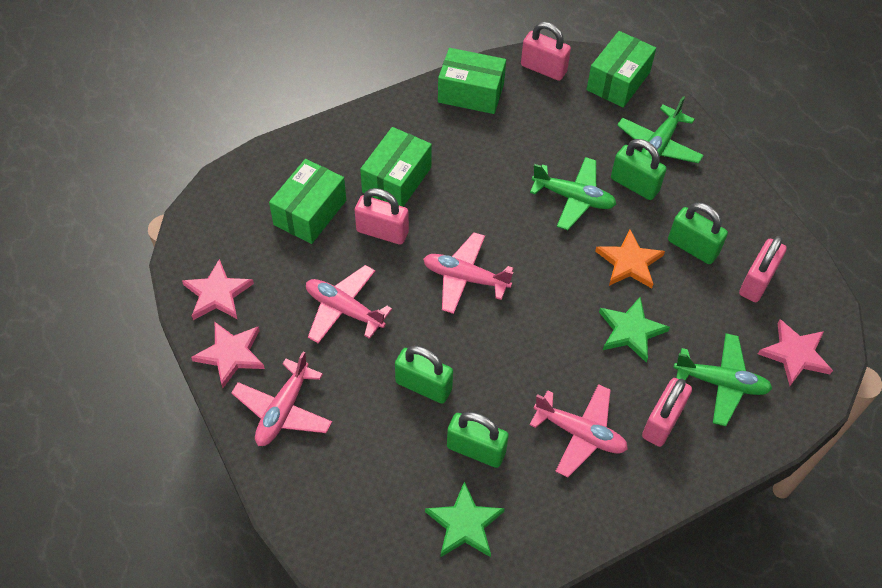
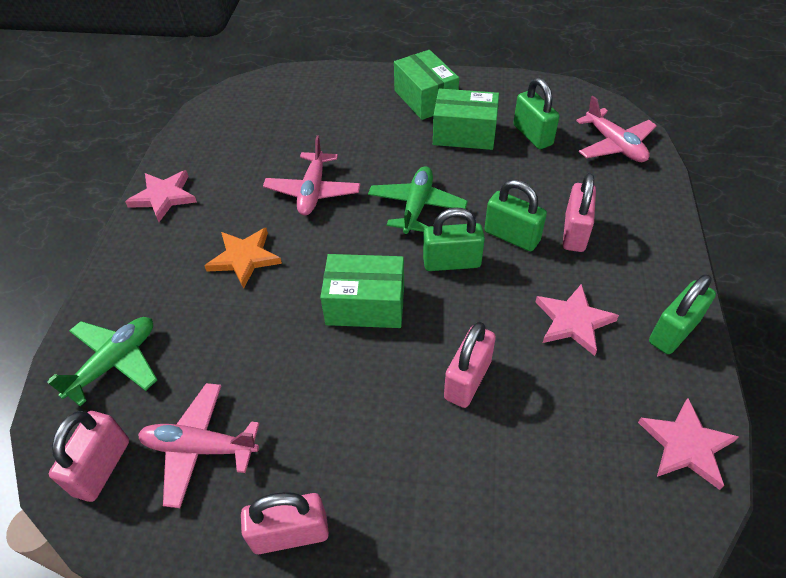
green box: 4 -> 3
green plane: 3 -> 2
green star: 2 -> 0
pink plane: 4 -> 3

